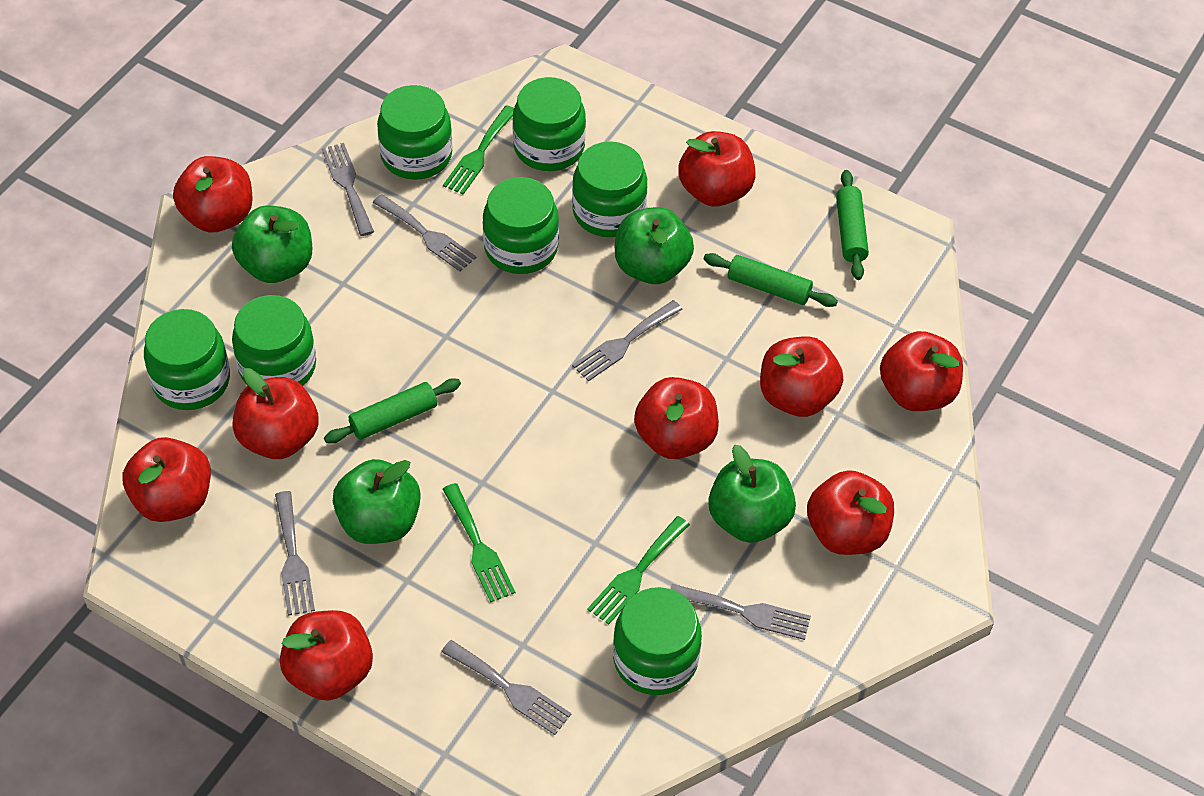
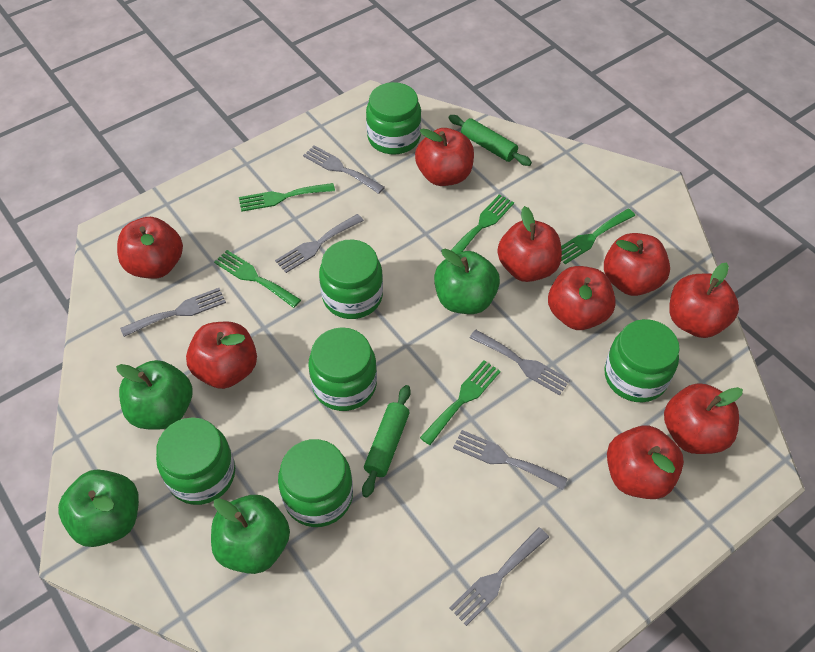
green fork: 3 -> 5
green jar: 7 -> 6
green rolling pin: 3 -> 2

